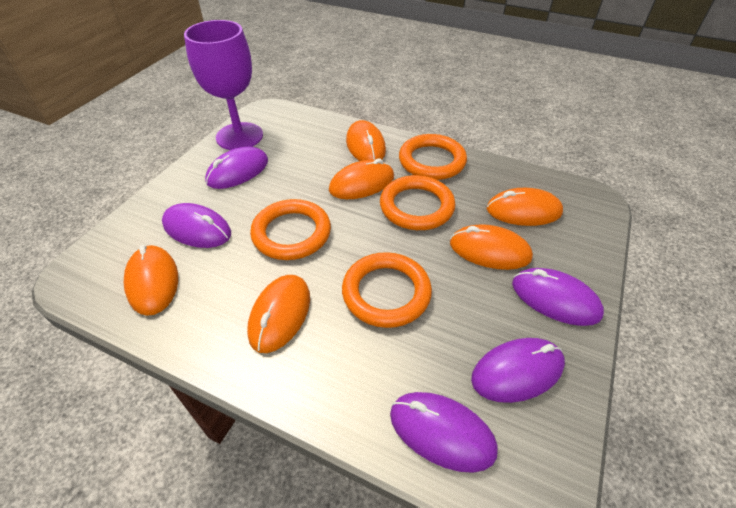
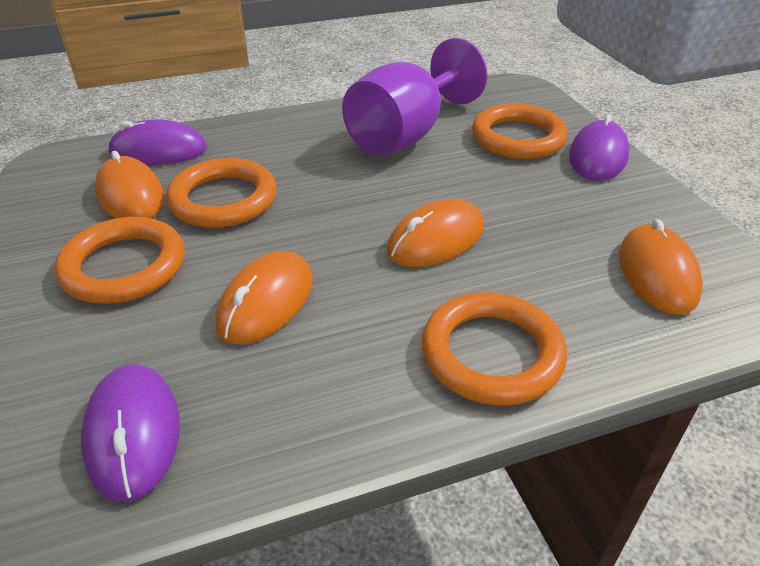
orange mouse: 6 -> 4
purple mouse: 5 -> 3

